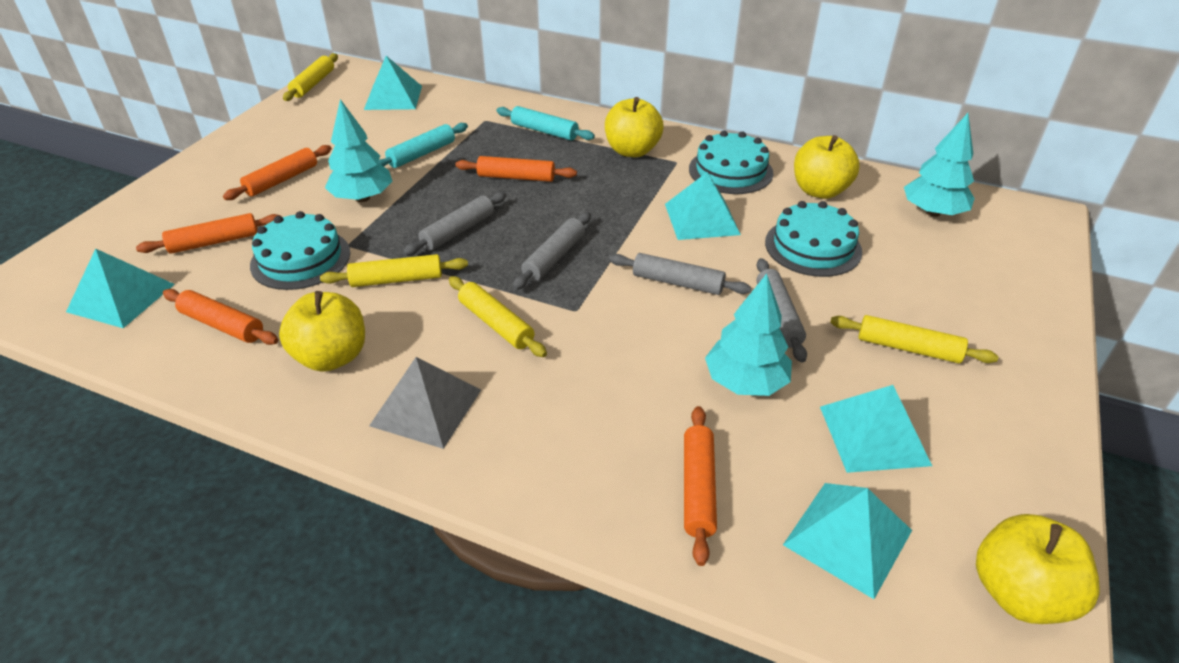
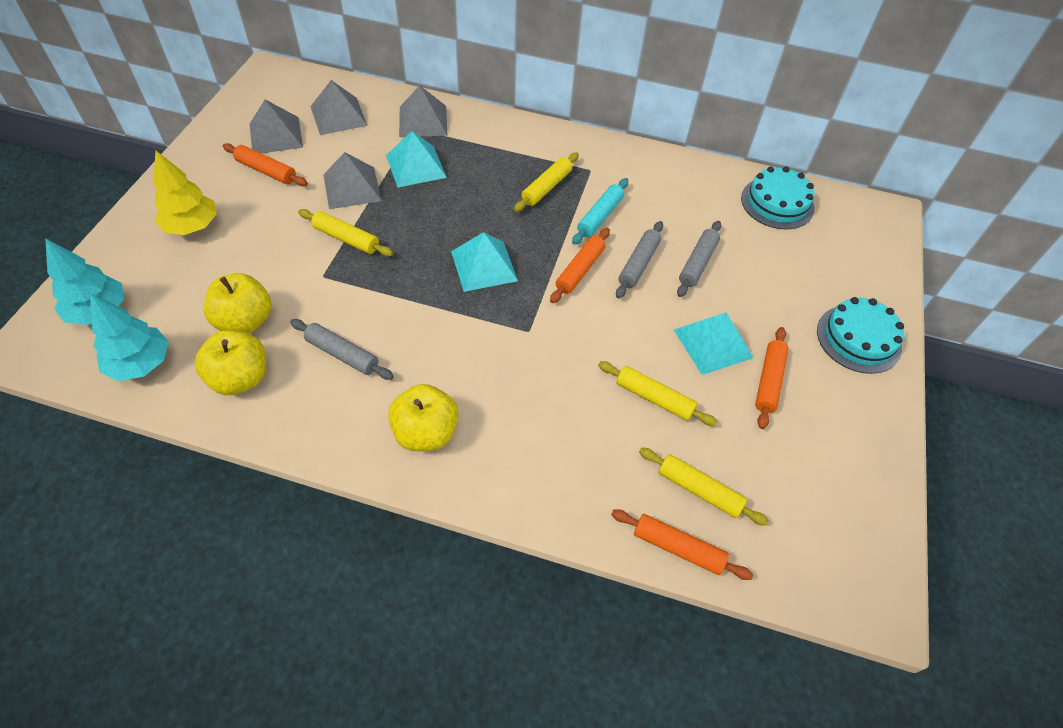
grey pyramid: 1 -> 4
grey rolling pin: 4 -> 3
orange rolling pin: 5 -> 4
turquoise cake: 3 -> 2
turquoise pyramid: 5 -> 3
turquoise rolling pin: 2 -> 1
turquoise tree: 3 -> 2
yellow apple: 4 -> 3
yellow tree: 0 -> 1

